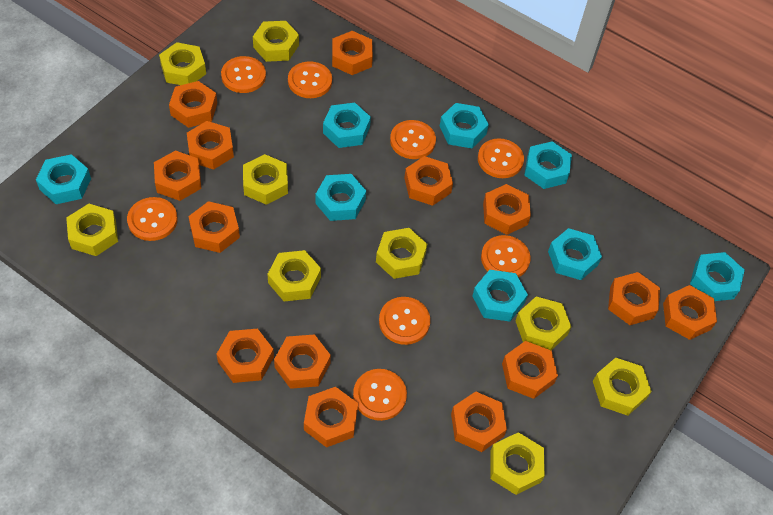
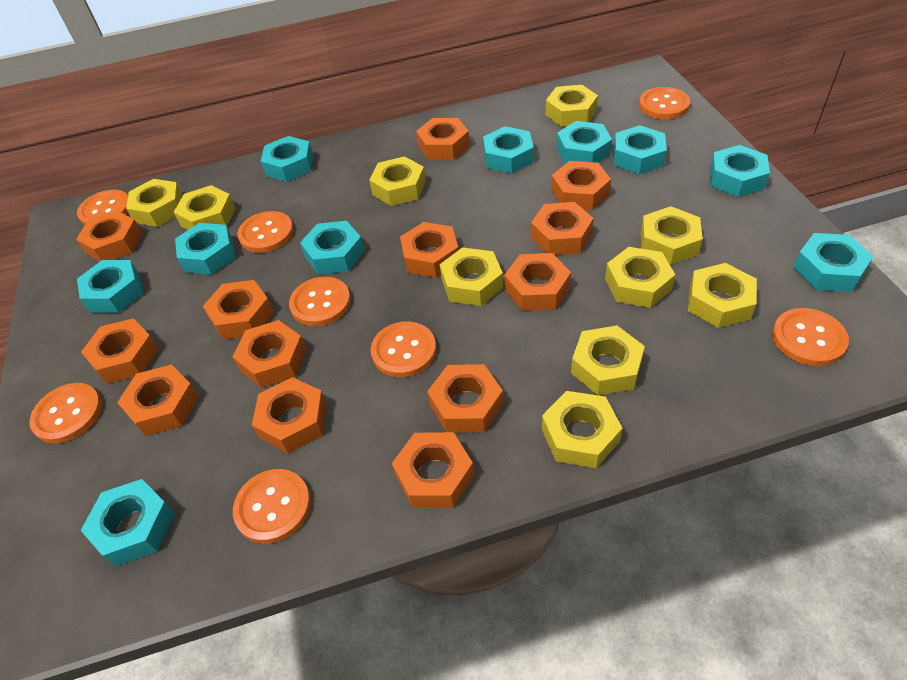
orange nut: 14 -> 13
turquoise nut: 8 -> 10
yellow nut: 9 -> 10

